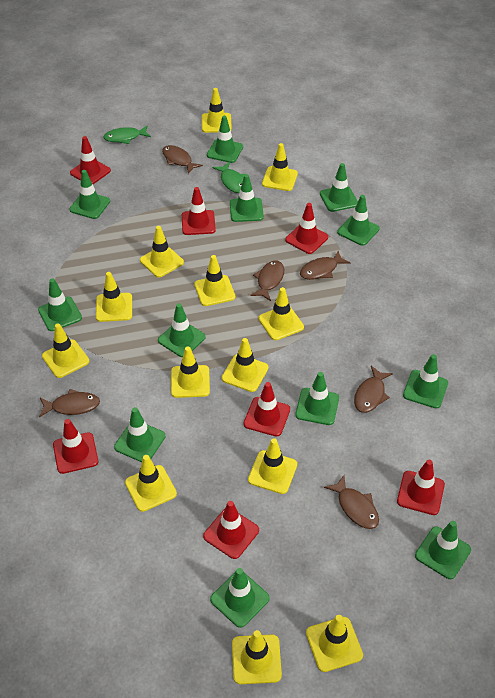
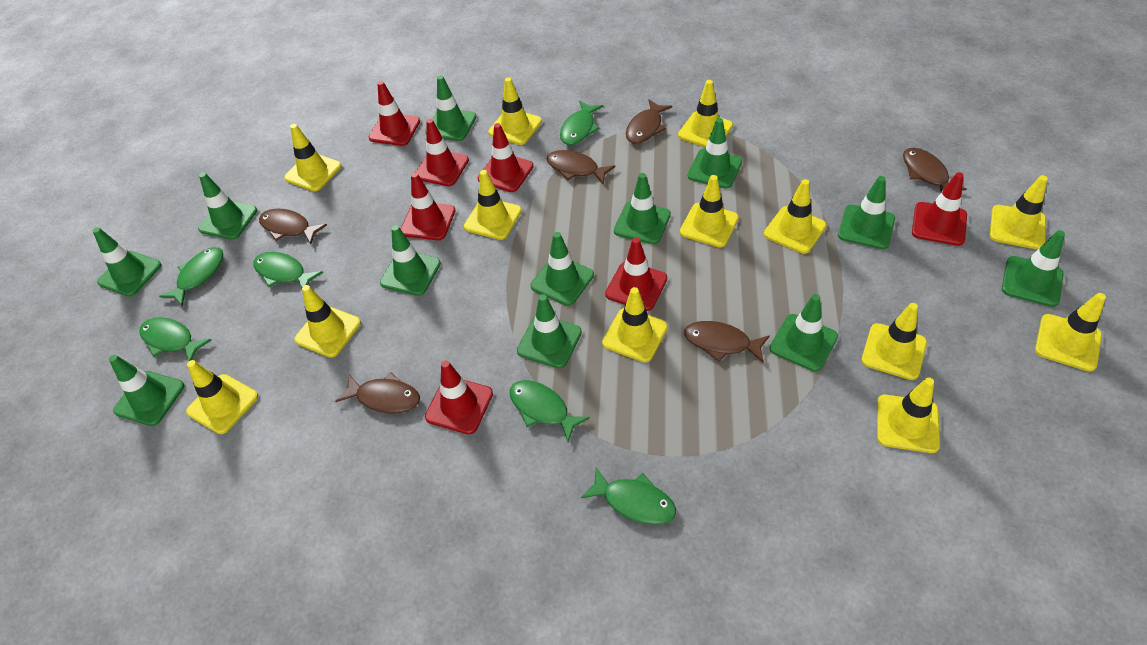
green fish: 2 -> 6

